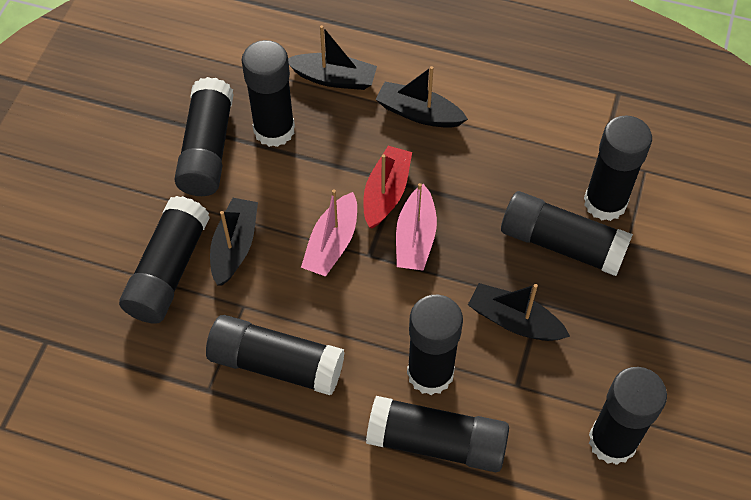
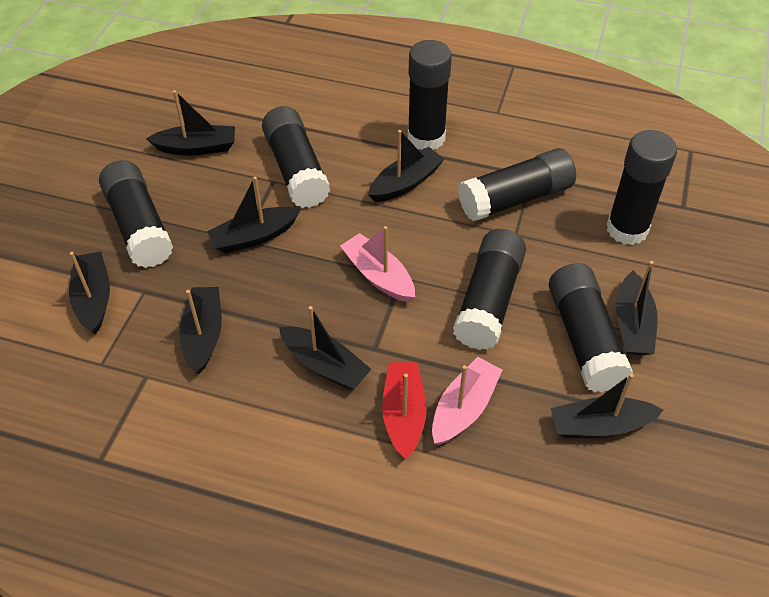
black boat: 4 -> 8
black glue stick: 9 -> 7

